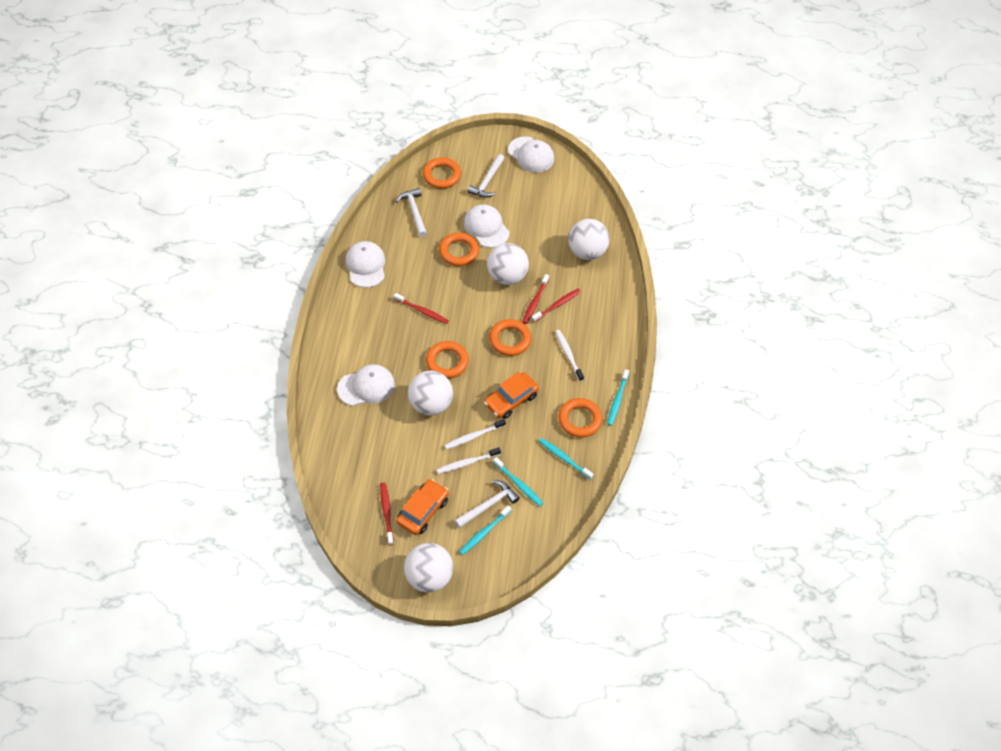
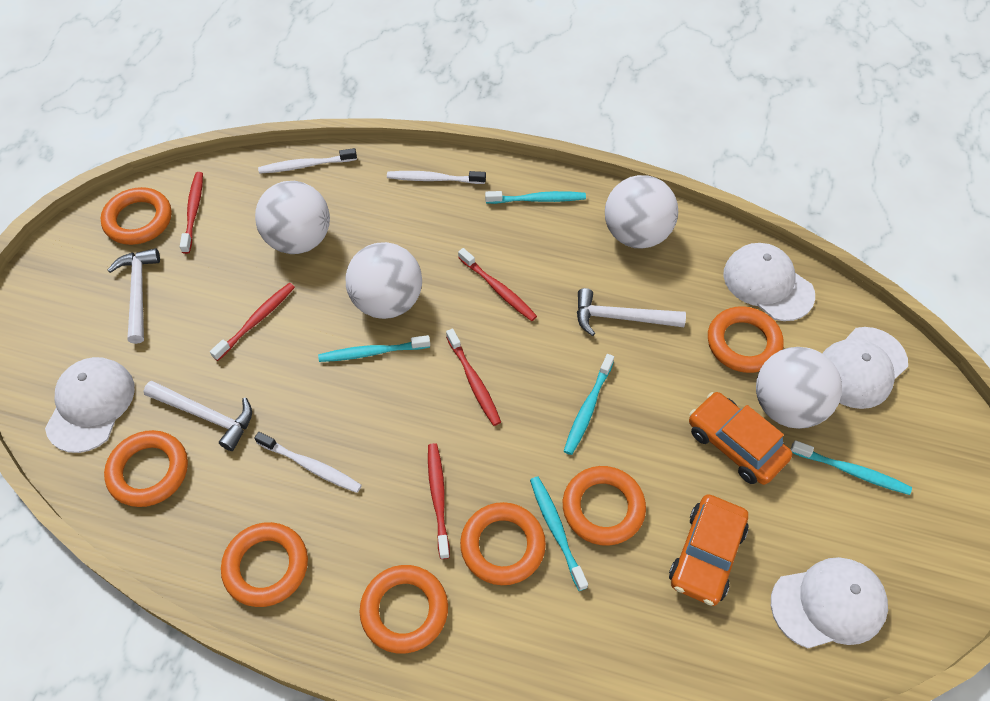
orange ring: 5 -> 7
red toothbrush: 4 -> 5
turquoise toothbrush: 4 -> 5

